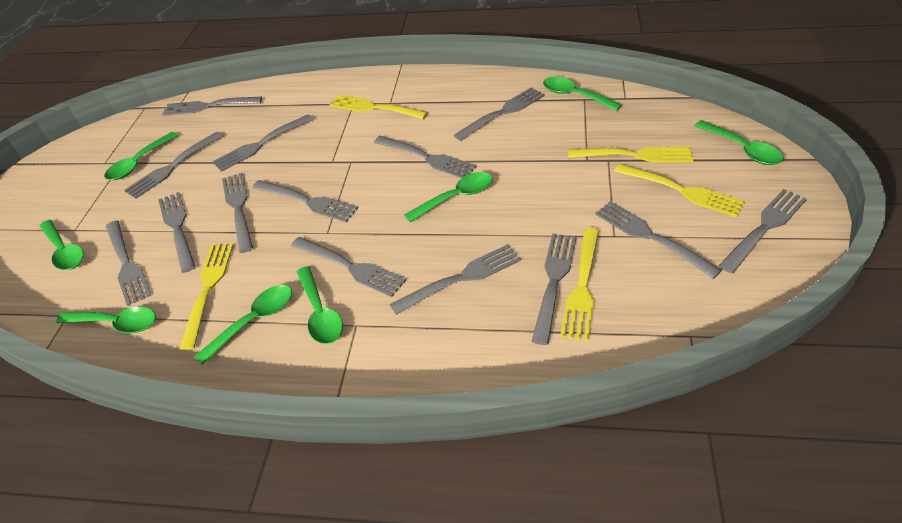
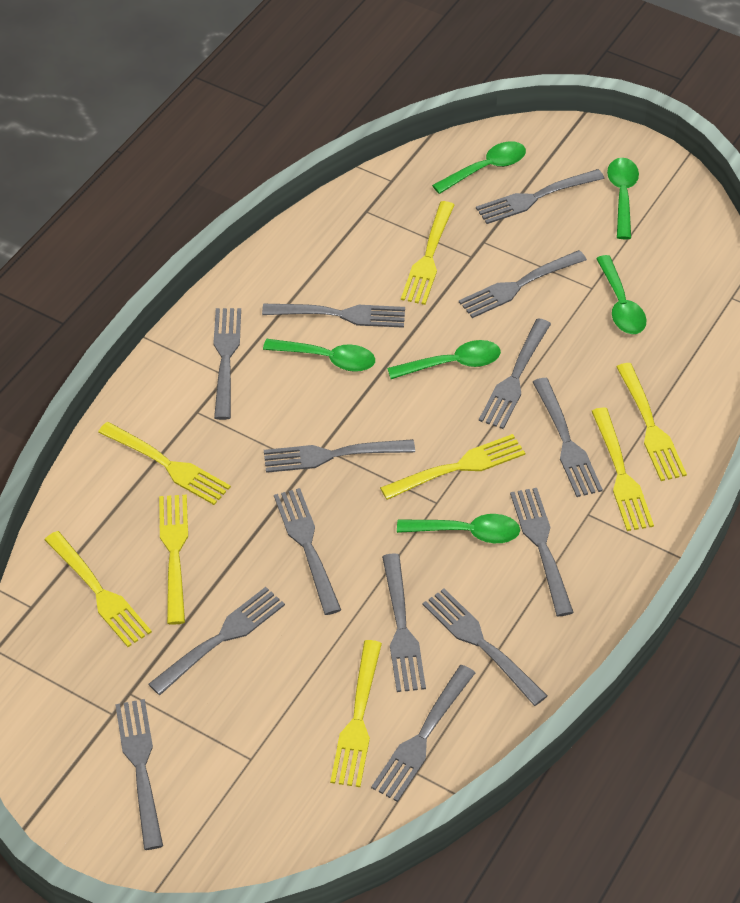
green spoon: 8 -> 6
yellow fork: 5 -> 8

